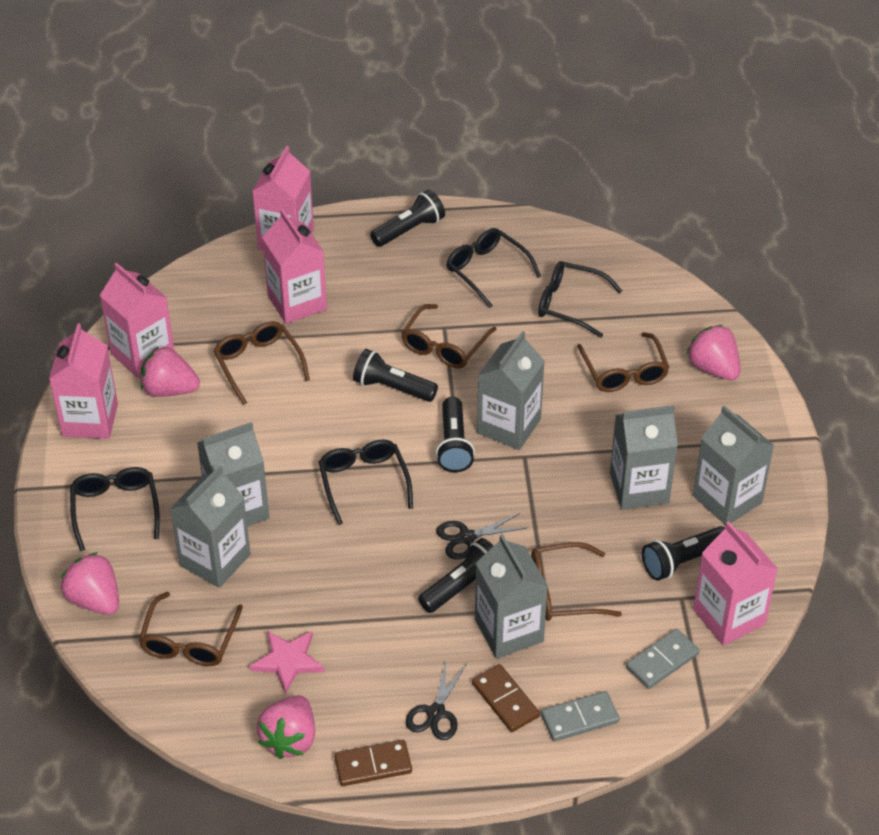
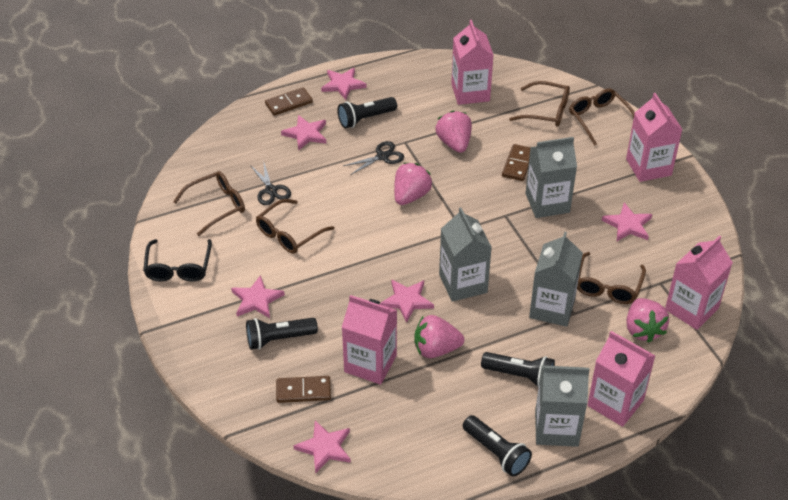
black flashlight: 5 -> 4
black glasses: 4 -> 1
brown domino: 2 -> 3
grey carton: 6 -> 4
grey domino: 2 -> 0
pink star: 1 -> 6

